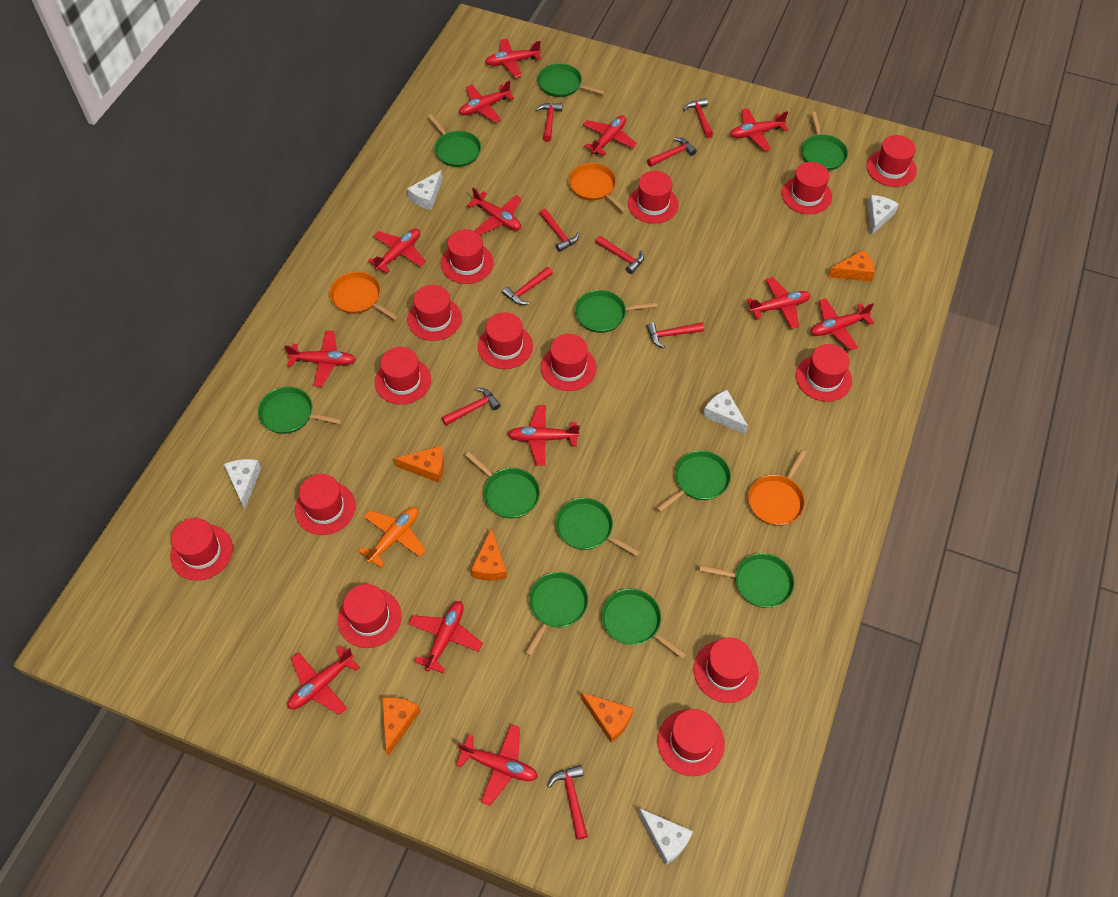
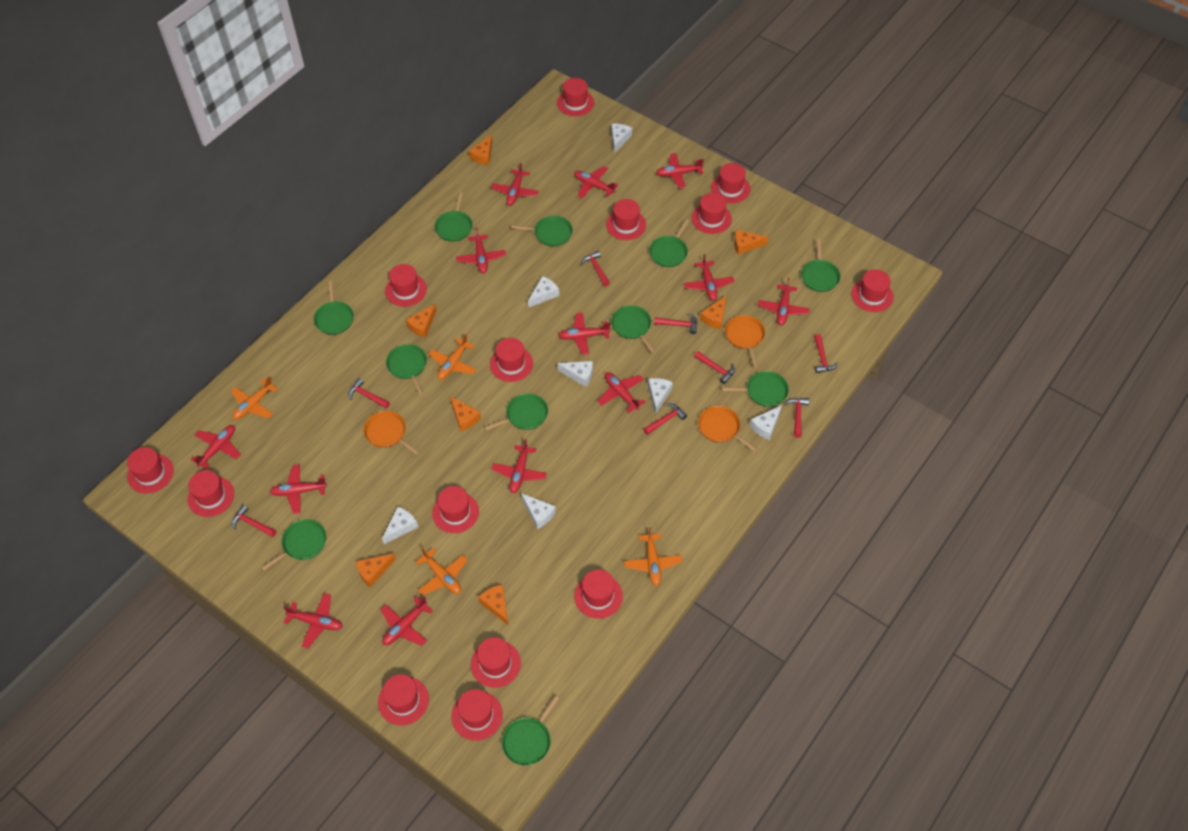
orange cheese: 5 -> 7
orange plane: 1 -> 4
red hammer: 9 -> 8
white cheese: 5 -> 7

